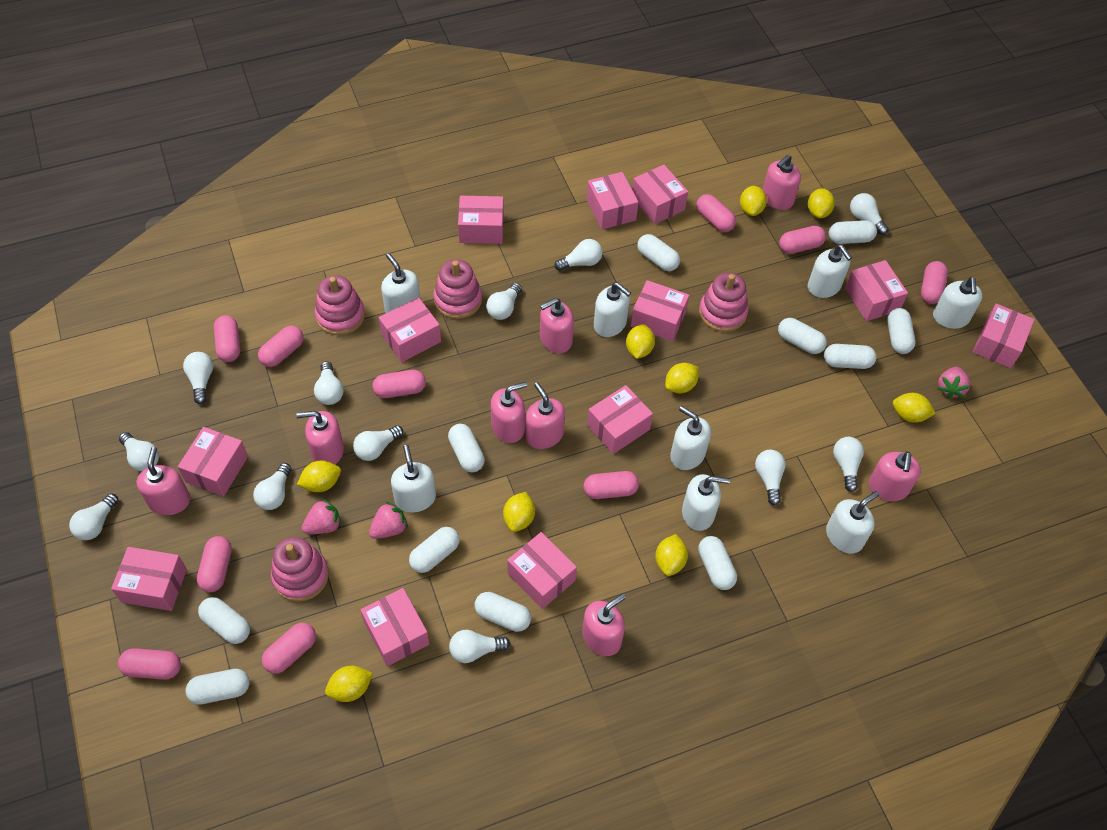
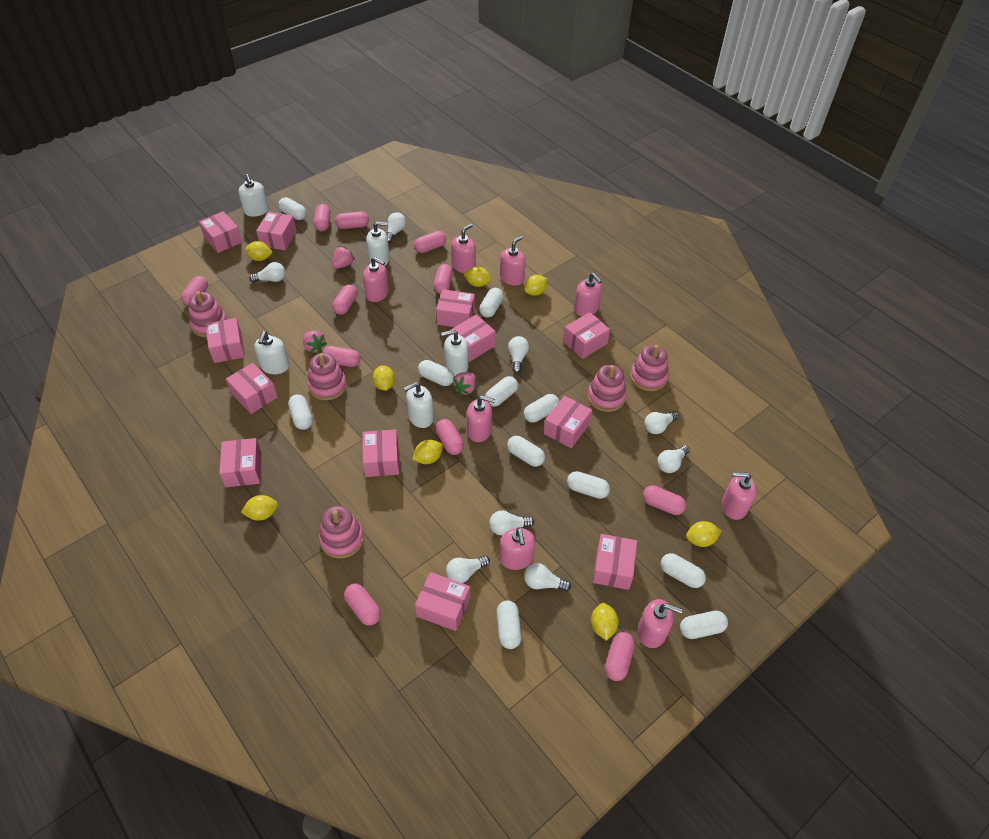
pink capsule: 10 -> 11
pink stacking toy: 4 -> 5
white light bulb: 12 -> 8
white soap dispenser: 8 -> 5
yellow lemon: 9 -> 8

